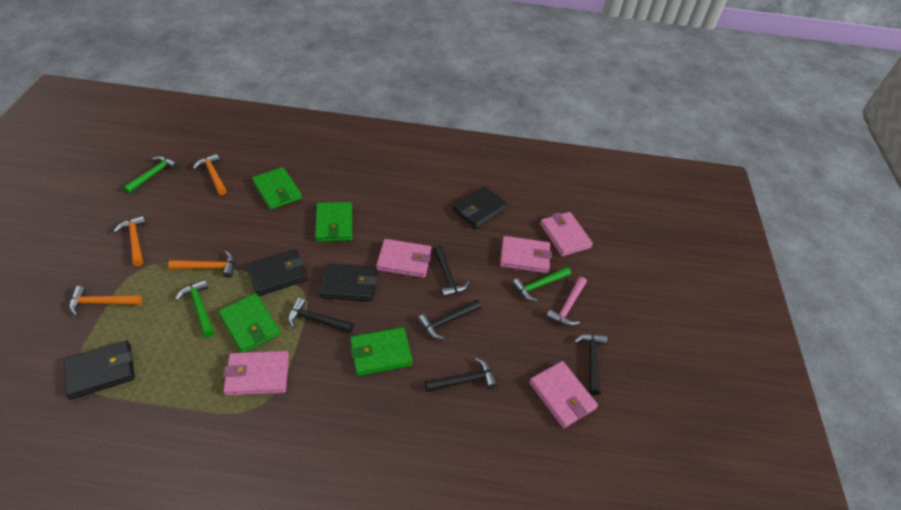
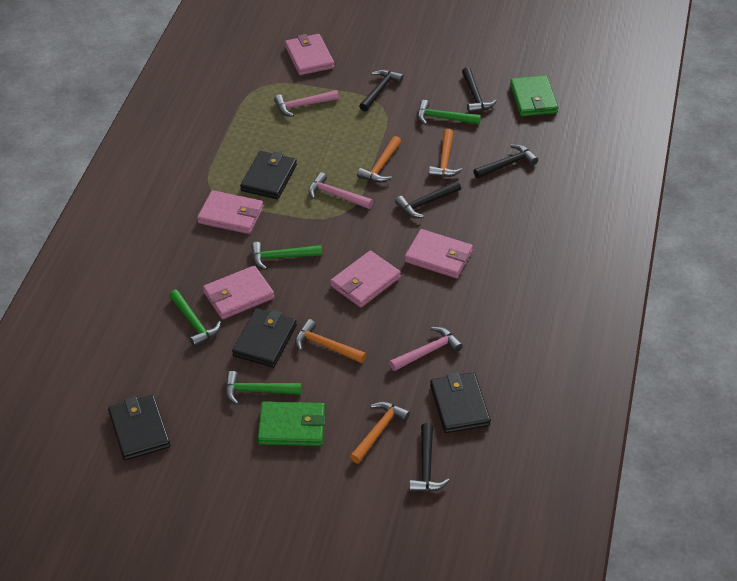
green hammer: 3 -> 4
green wallet: 4 -> 2
pink hammer: 1 -> 3

